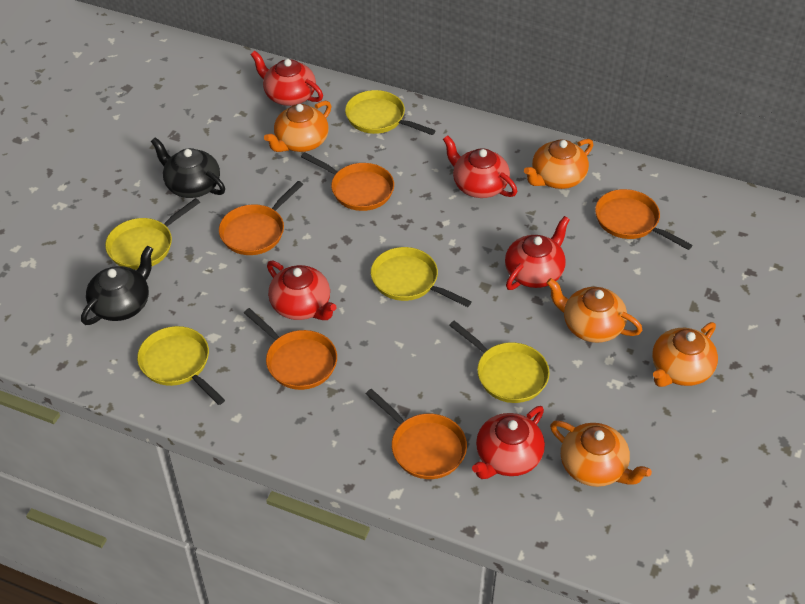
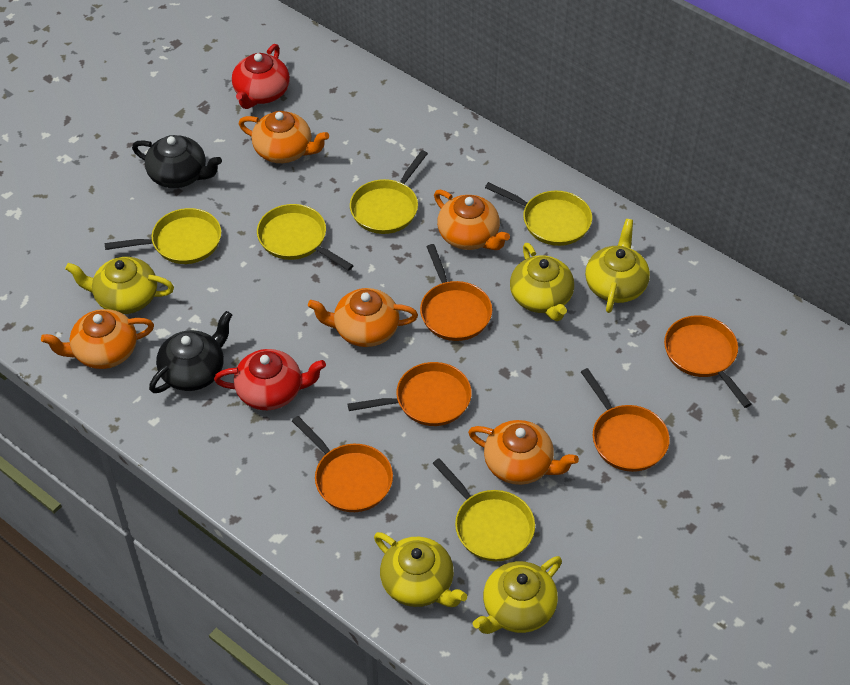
red teapot: 5 -> 2
yellow teapot: 0 -> 5

